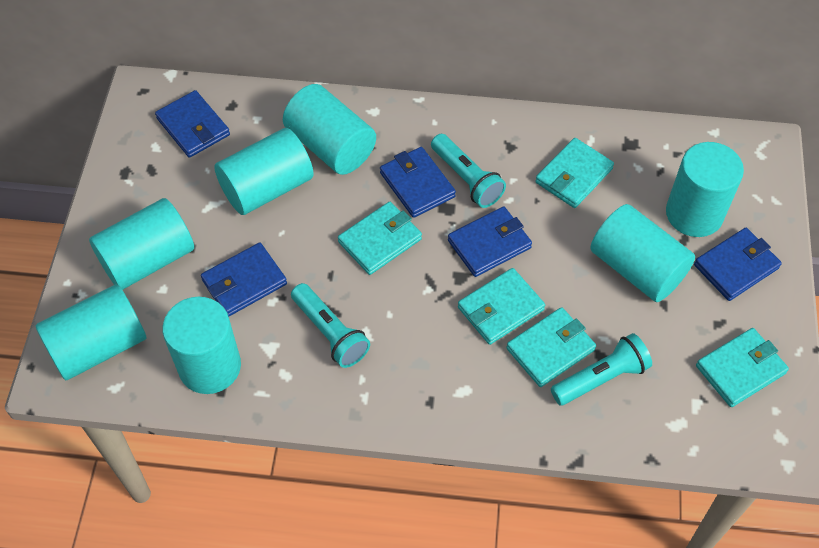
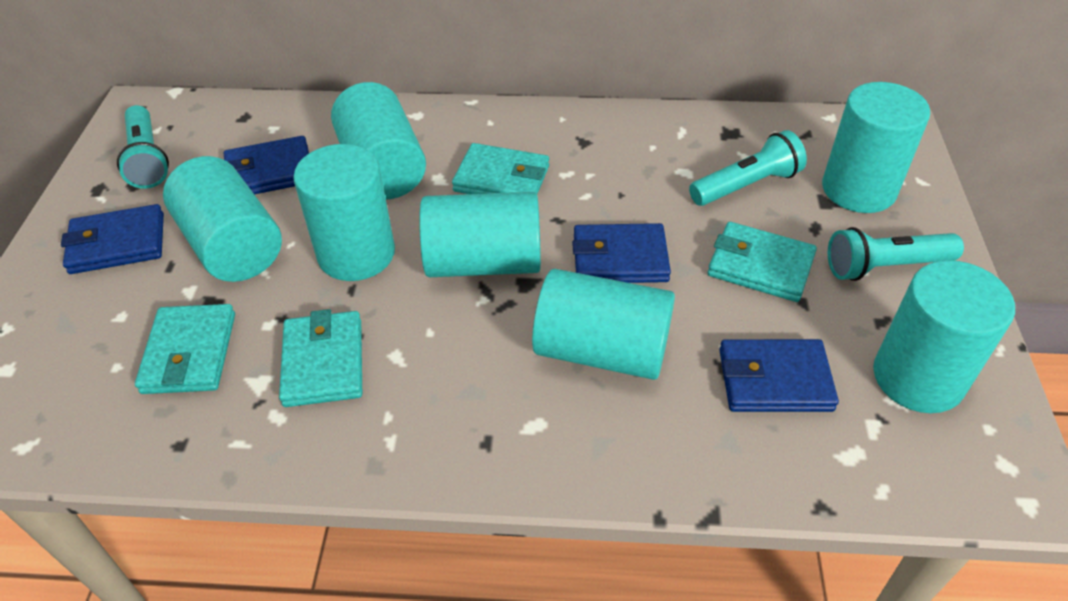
blue wallet: 5 -> 4
turquoise wallet: 5 -> 4

